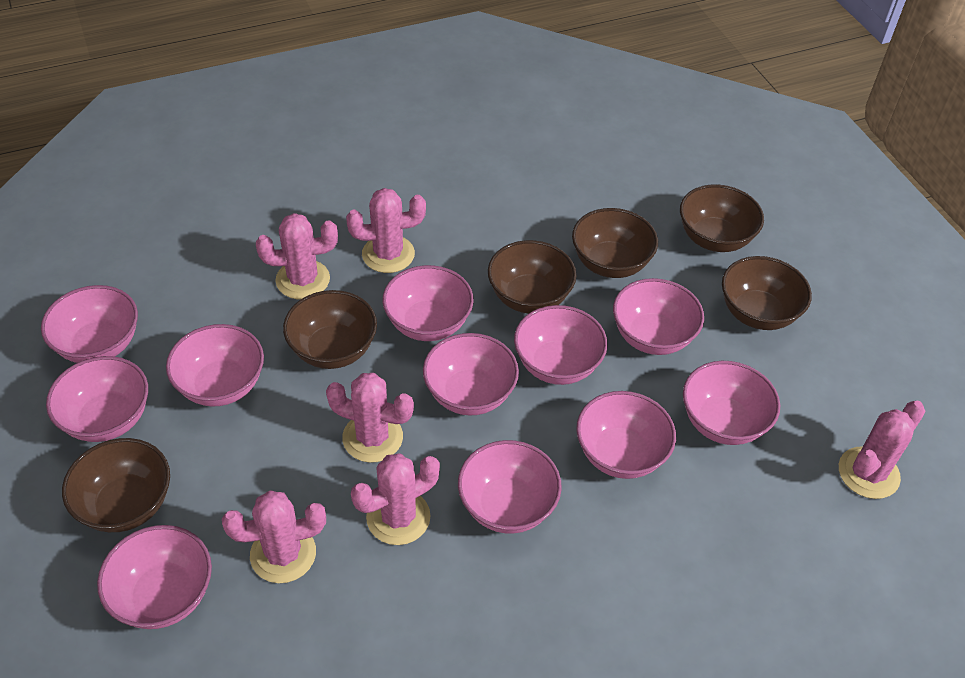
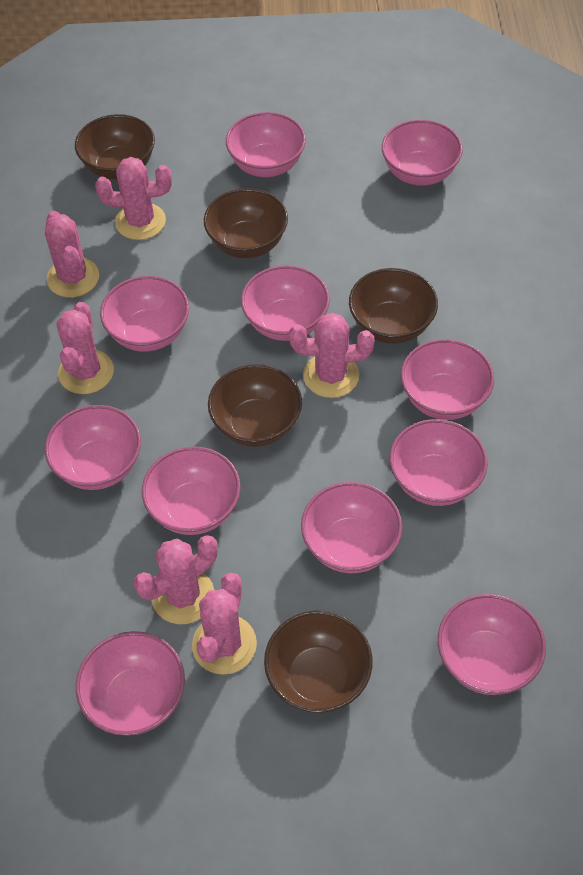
brown bowl: 6 -> 5

